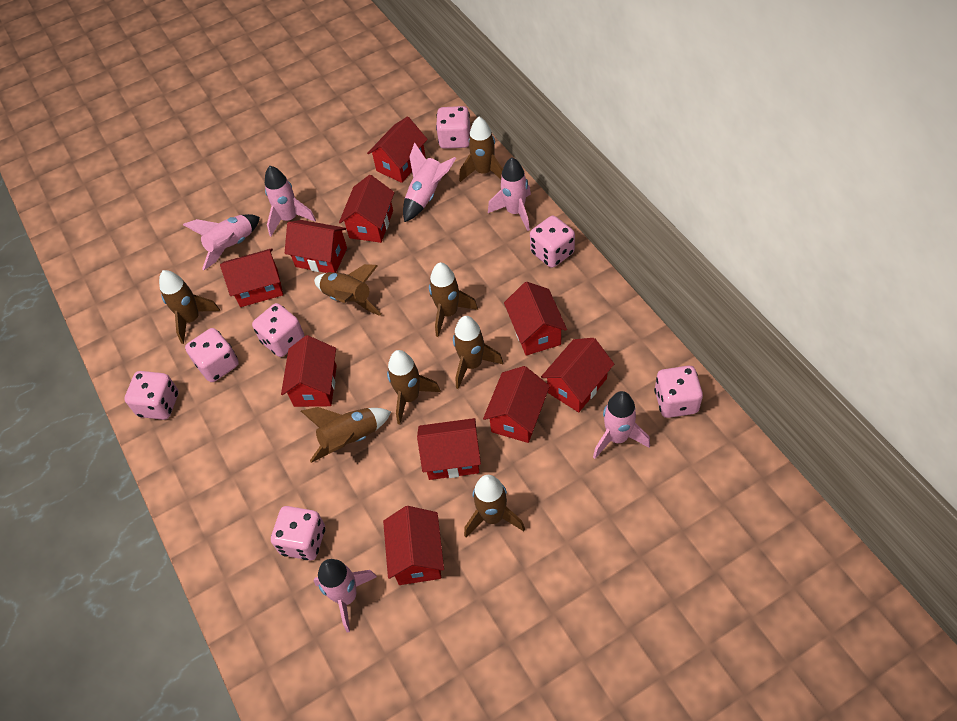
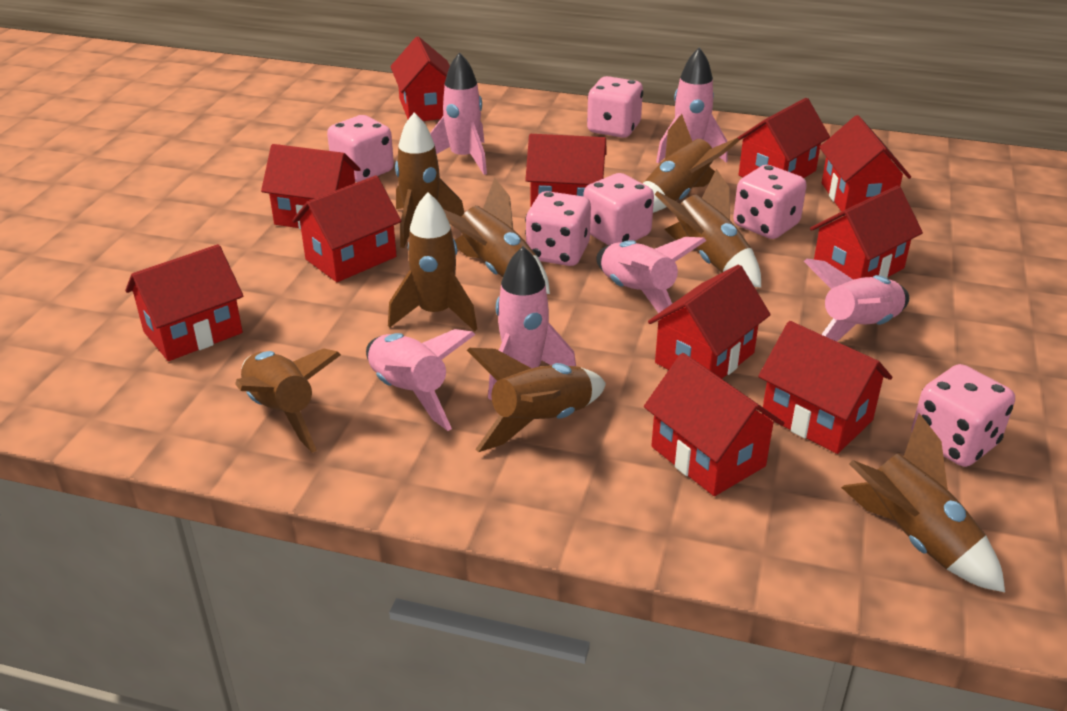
pink dice: 7 -> 6
red house: 10 -> 11

